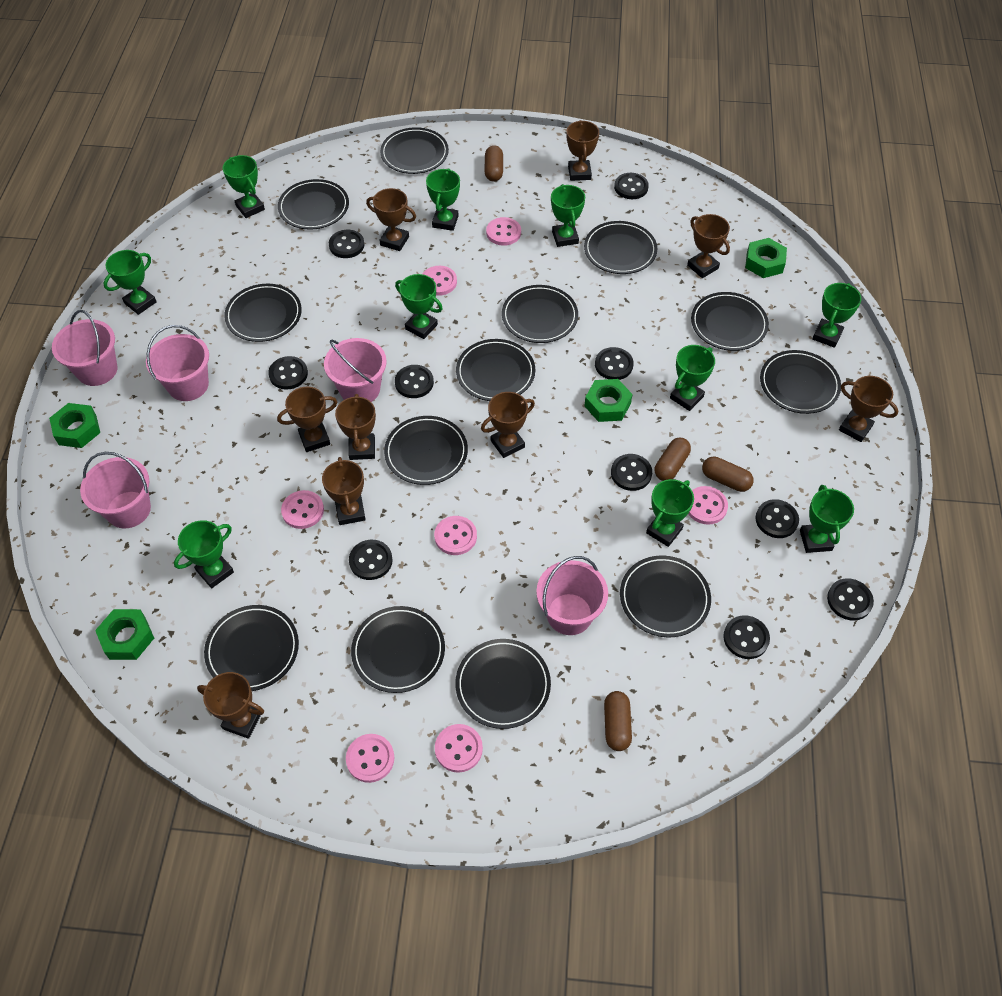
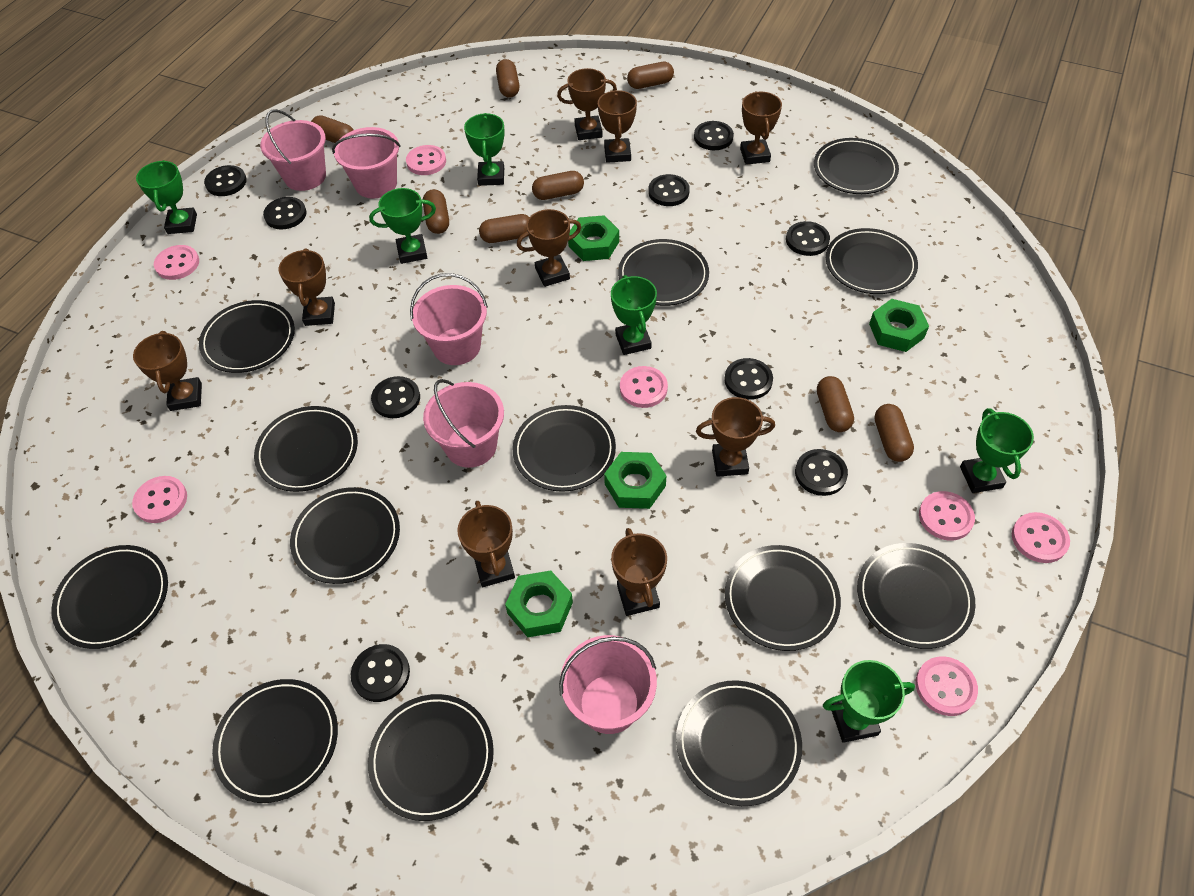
black button: 10 -> 9
brown capsule: 4 -> 8
green trophy: 10 -> 6

